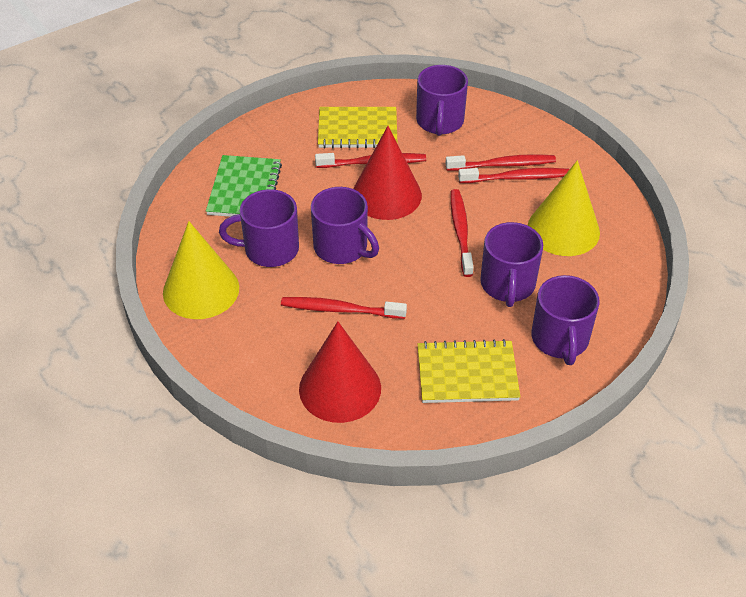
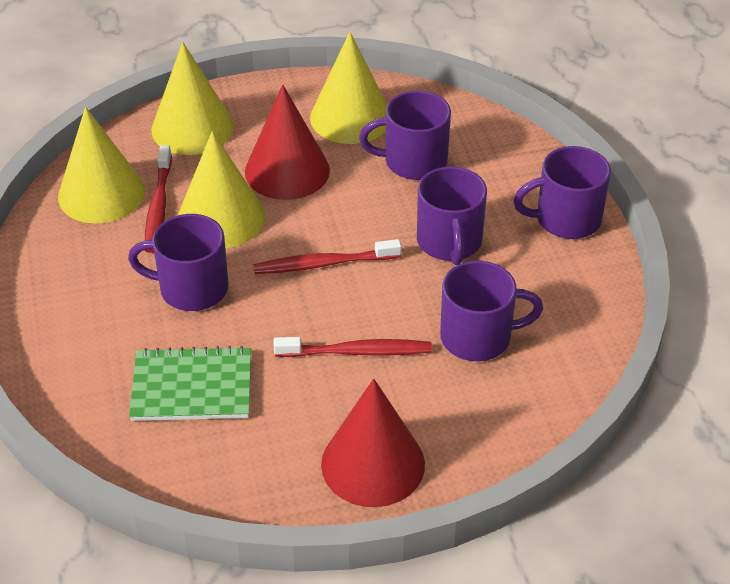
red toothbrush: 5 -> 3
yellow cone: 2 -> 4
yellow notebook: 2 -> 0

